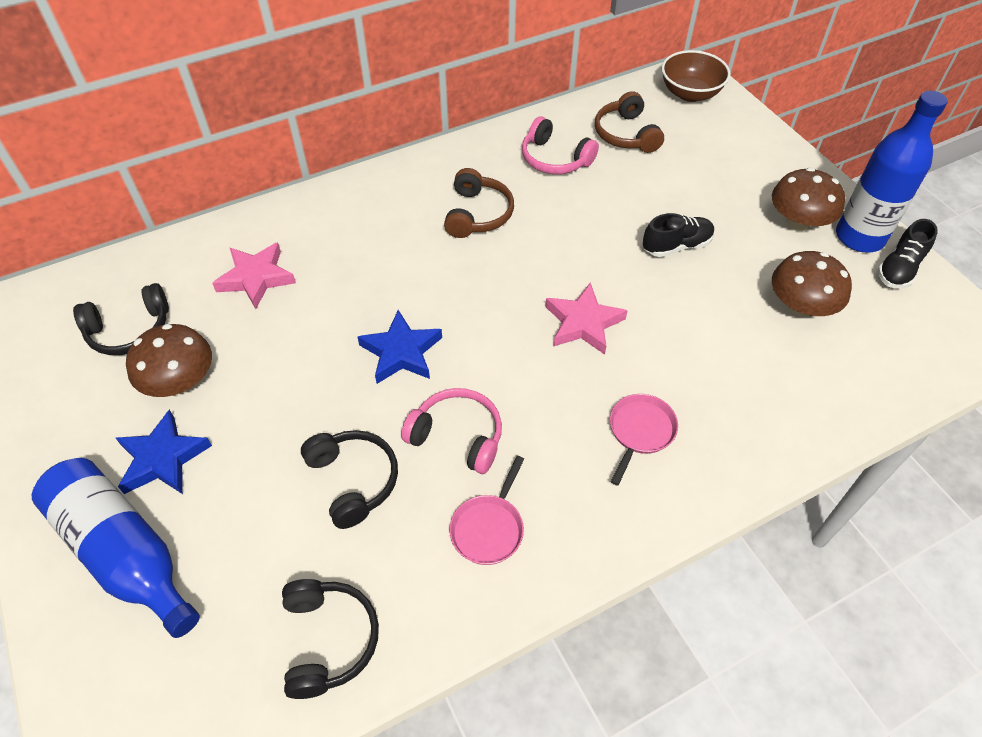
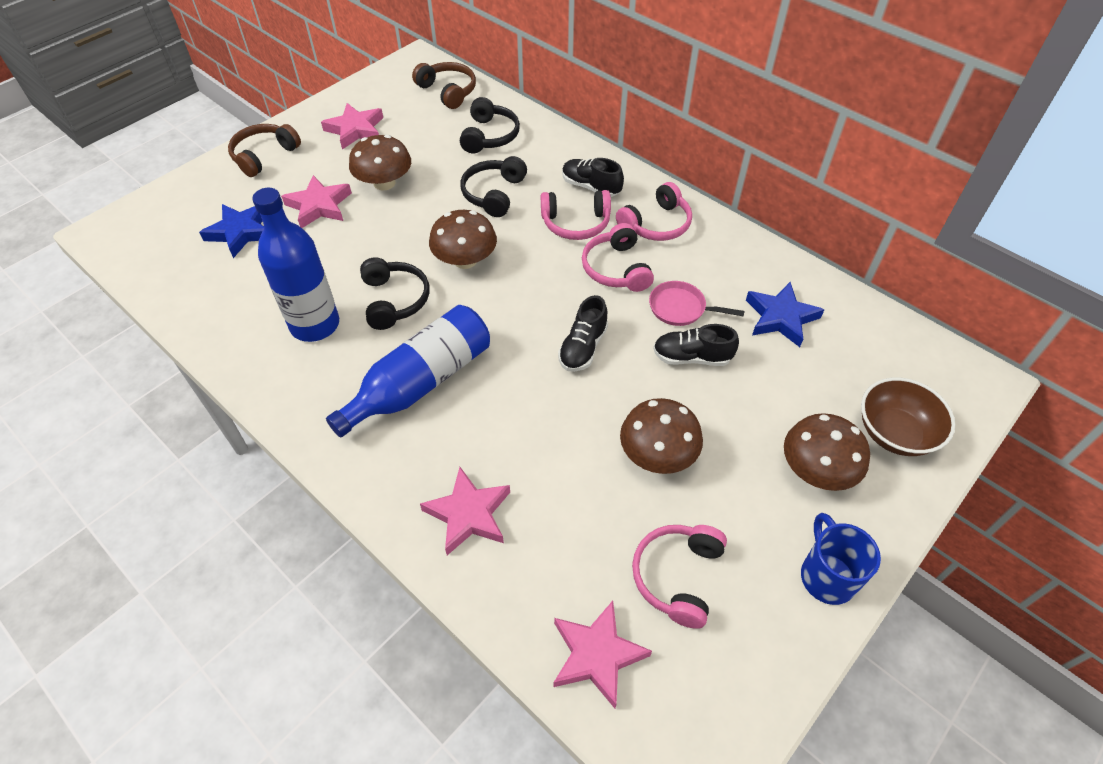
black shoe: 2 -> 3
blue mug: 0 -> 1
brown mushroom: 3 -> 4
pink headphones: 2 -> 4
pink pan: 2 -> 1
pink star: 2 -> 4

